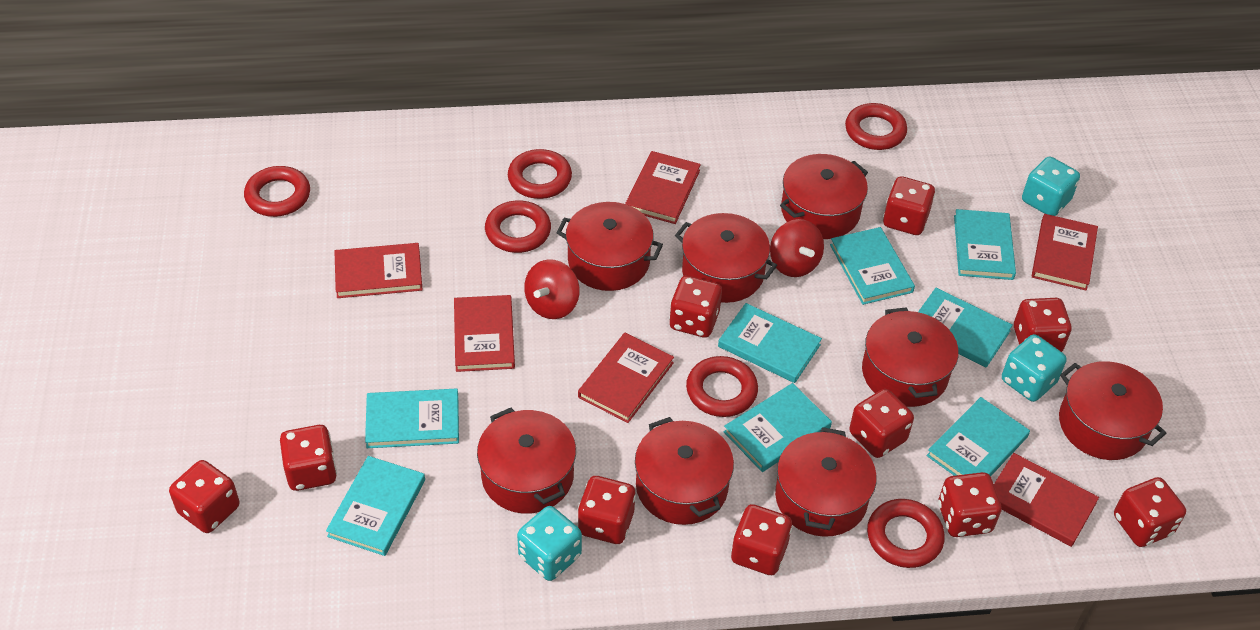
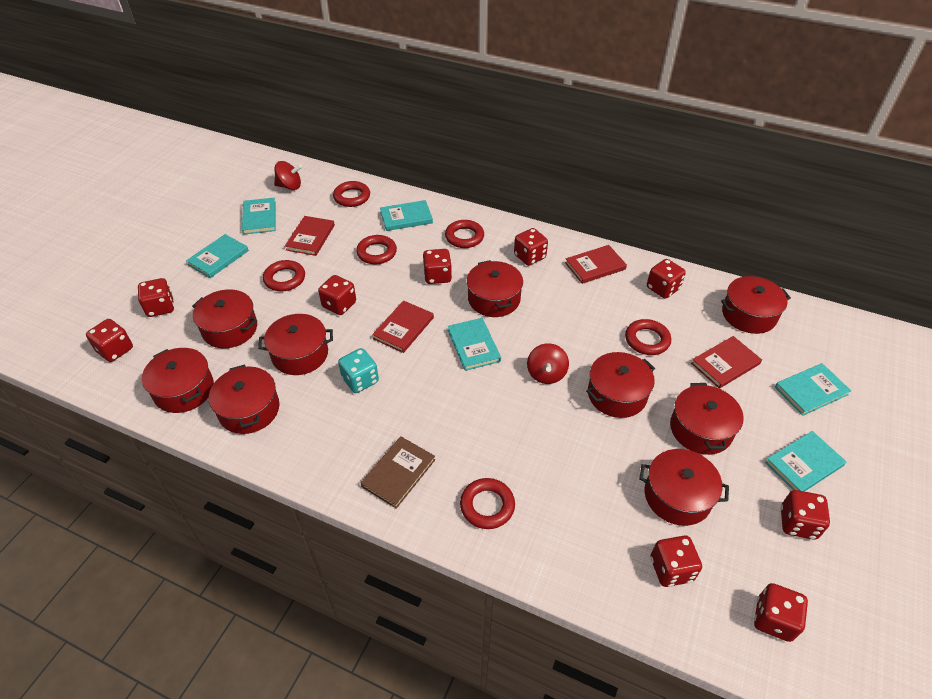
brown book: 0 -> 1
red book: 6 -> 4
red dice: 10 -> 9
red pot: 8 -> 9
turquoise book: 8 -> 6
turquoise dice: 3 -> 1

